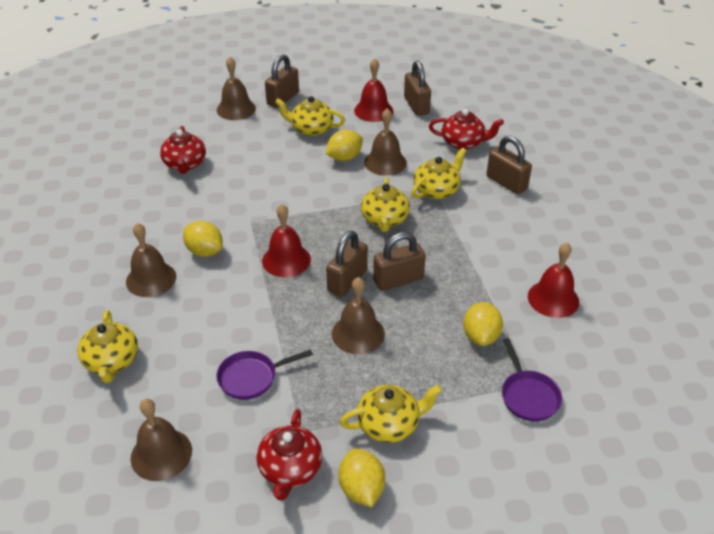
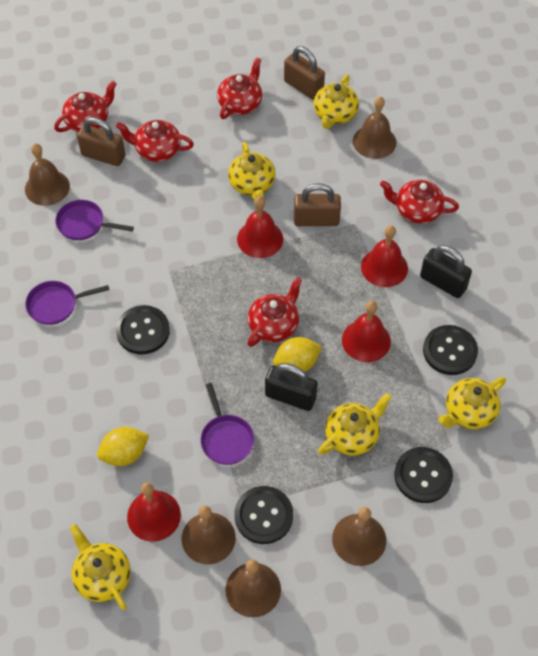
black button: 0 -> 4
black padlock: 0 -> 2
brown padlock: 5 -> 3
purple pan: 2 -> 3
red bell: 3 -> 4
red teapot: 3 -> 5
yellow lemon: 4 -> 2

